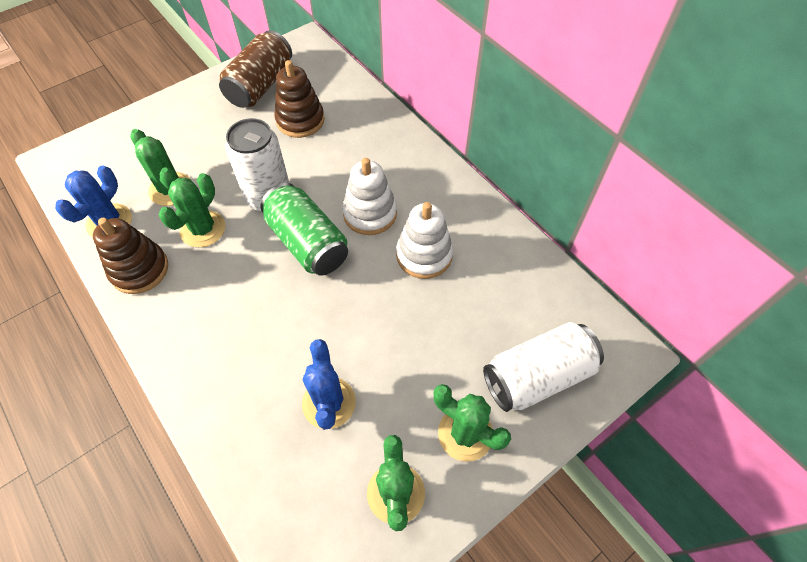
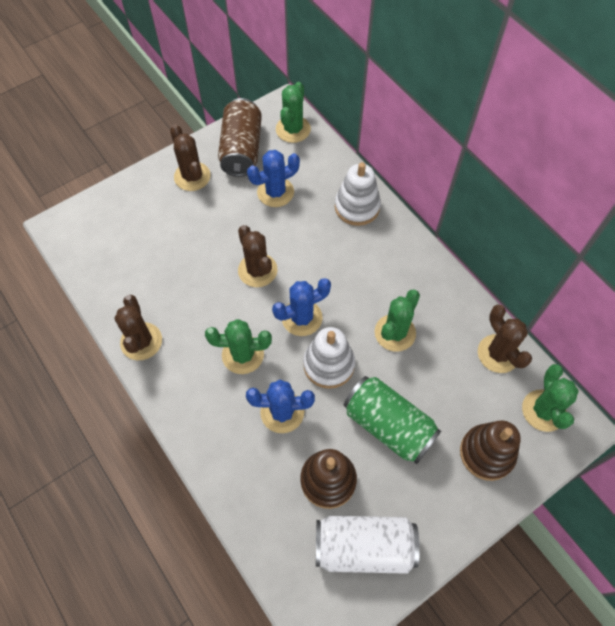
blue cactus: 2 -> 3
brown cactus: 0 -> 4
white can: 2 -> 1

